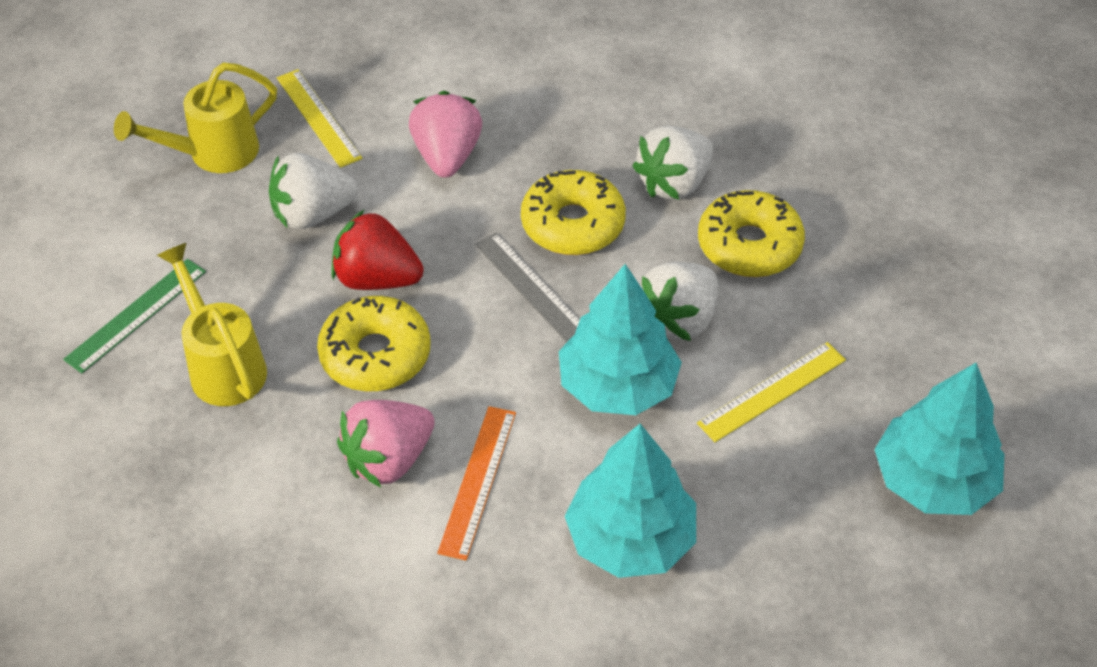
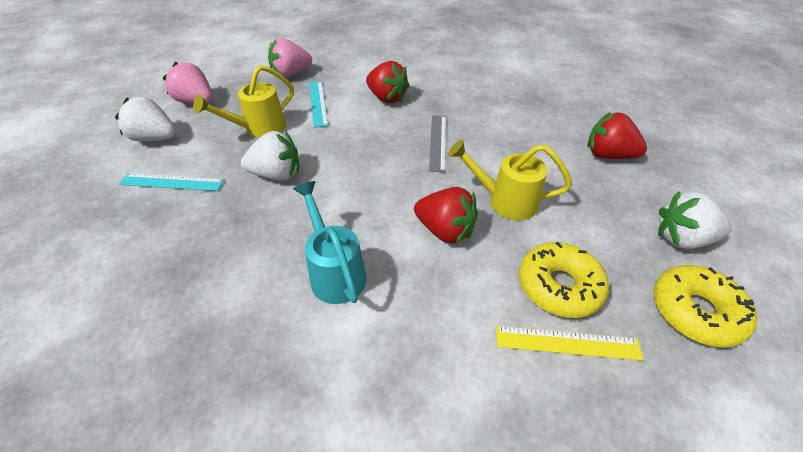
green ruler: 1 -> 0
orange ruler: 1 -> 0
red strawberry: 1 -> 3
turquoise ruler: 0 -> 2
turquoise tree: 3 -> 0
turquoise watering can: 0 -> 1
yellow donut: 3 -> 2
yellow ruler: 2 -> 1

